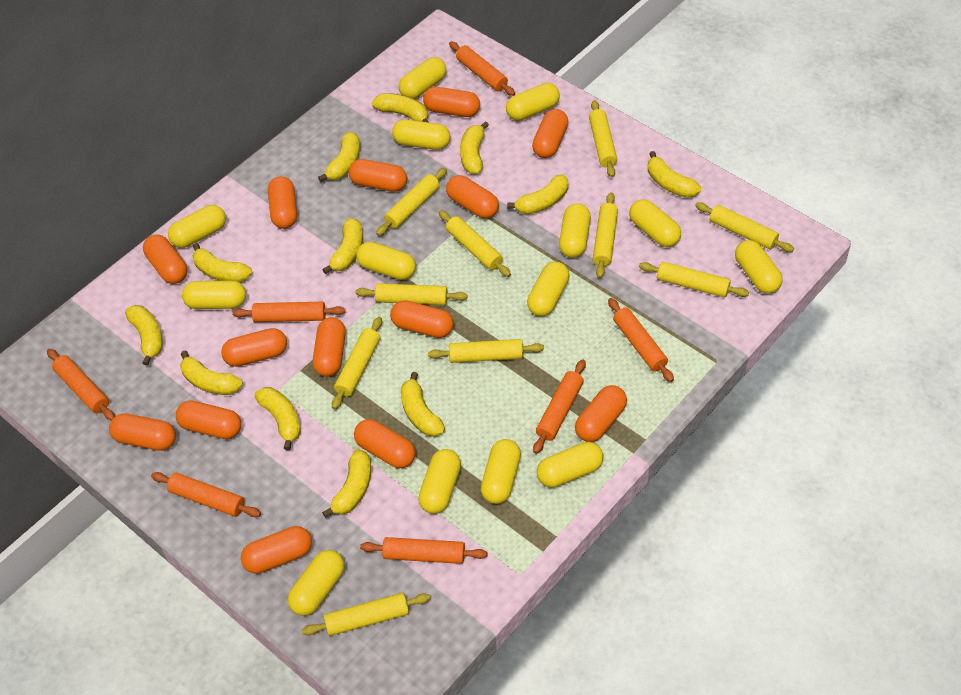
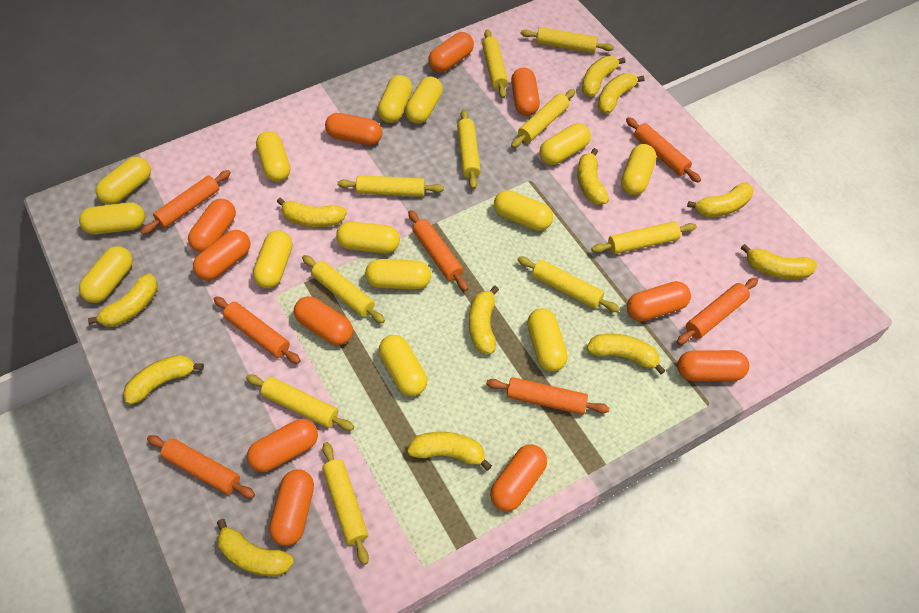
orange capsule: 14 -> 11

